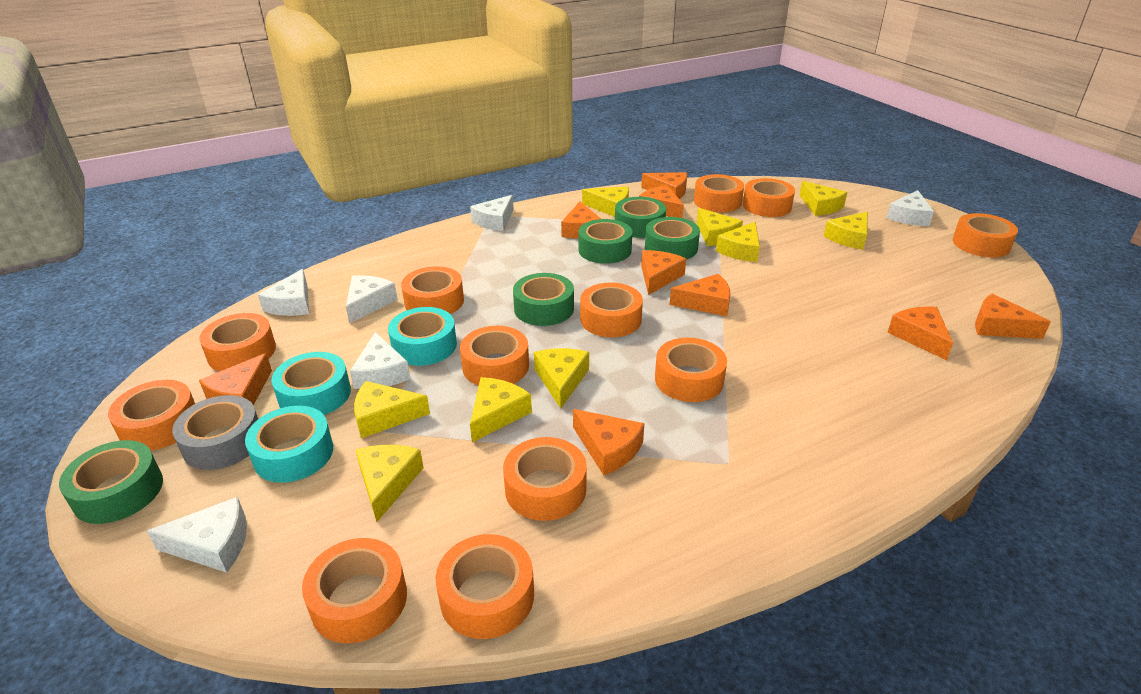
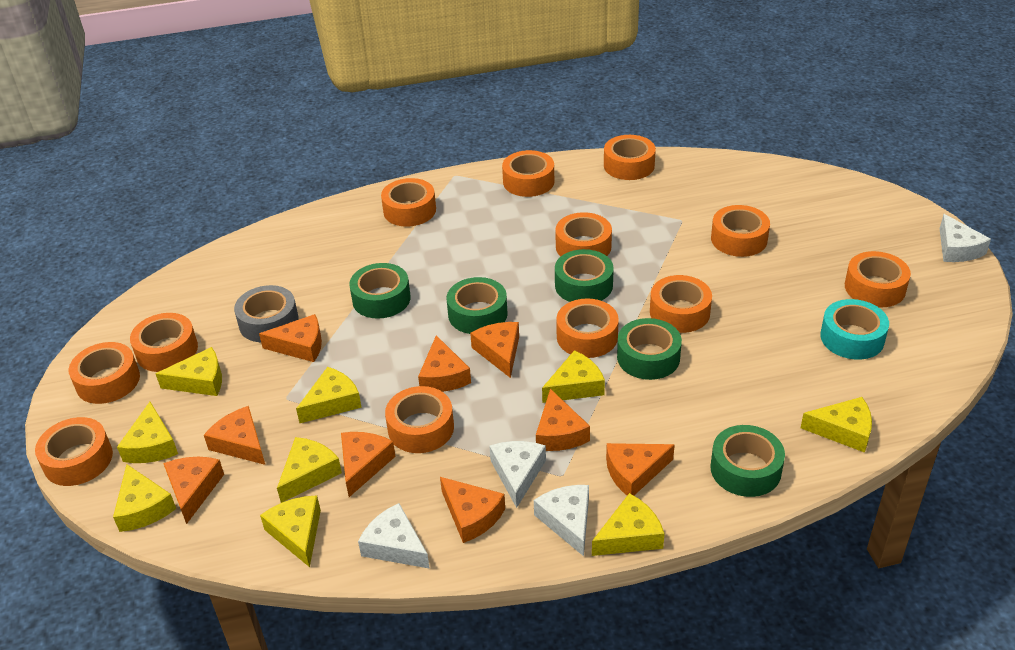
turquoise tape: 3 -> 1
white cheese: 6 -> 4

